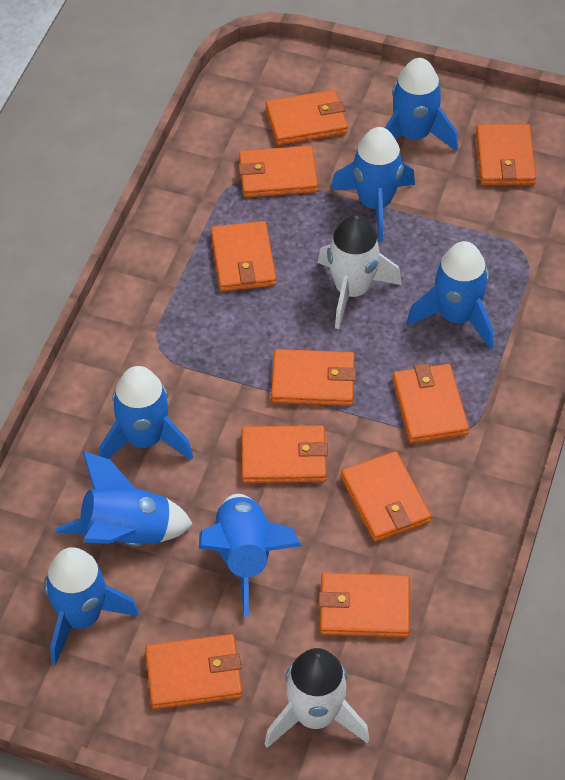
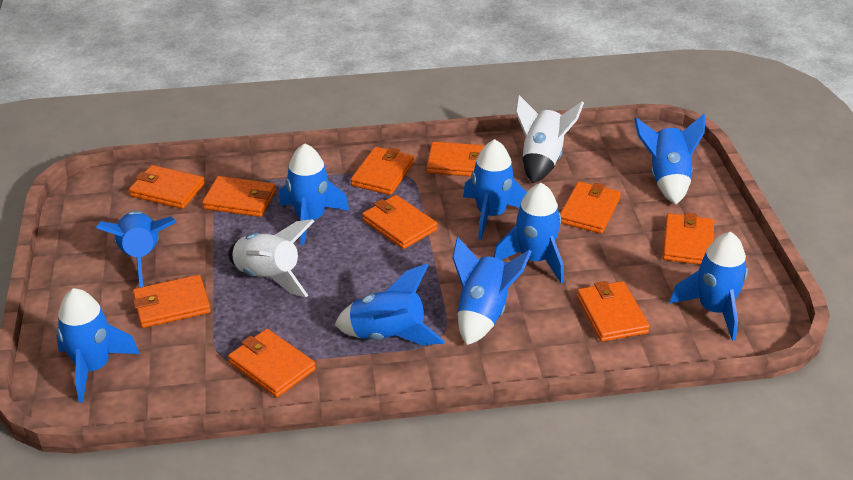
blue rocket: 7 -> 9

